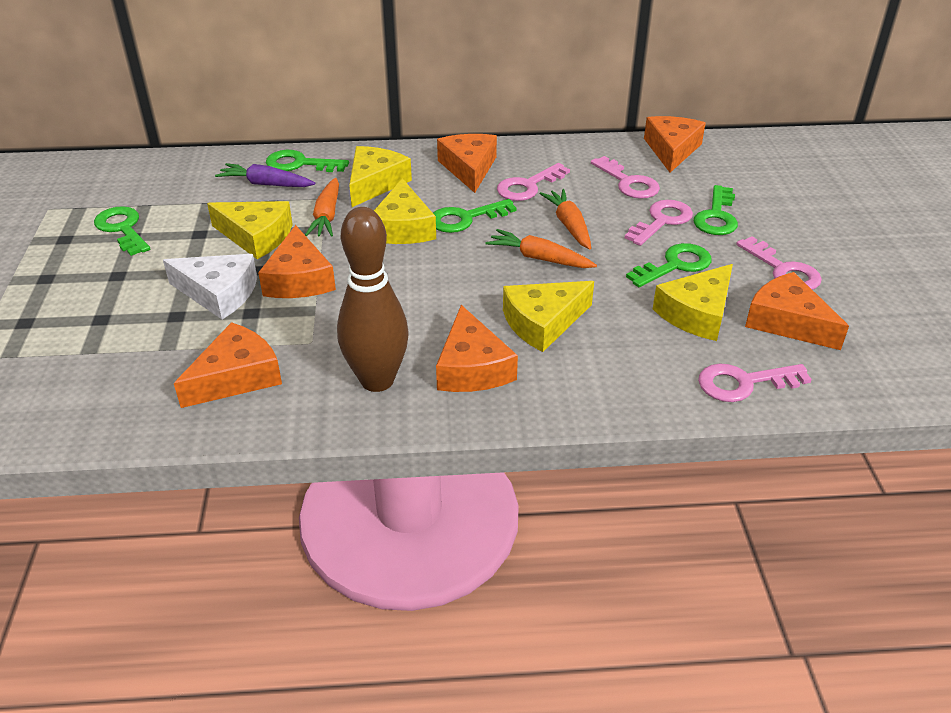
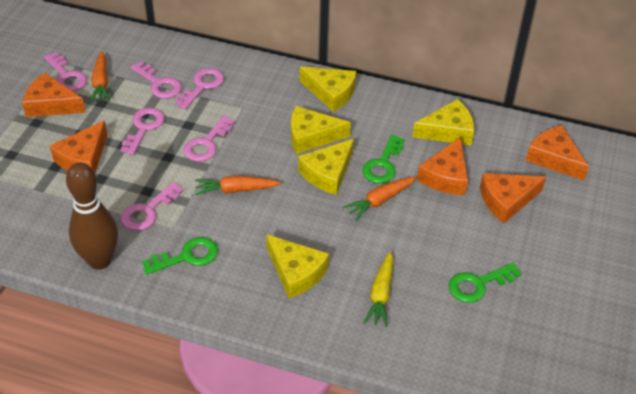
green key: 5 -> 3
orange cheese: 6 -> 5
pink key: 5 -> 6
purple carrot: 1 -> 0
white cheese: 1 -> 0
yellow carrot: 0 -> 1

